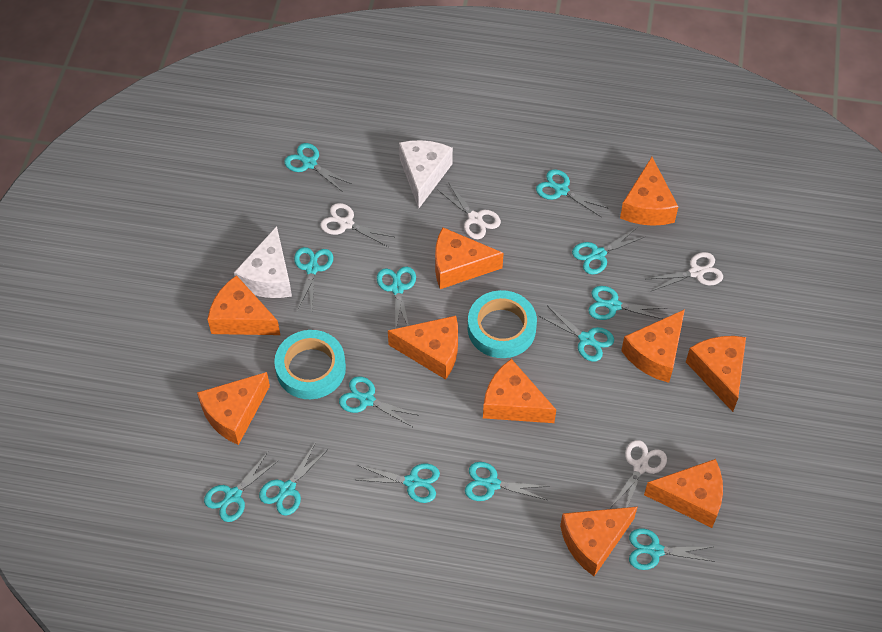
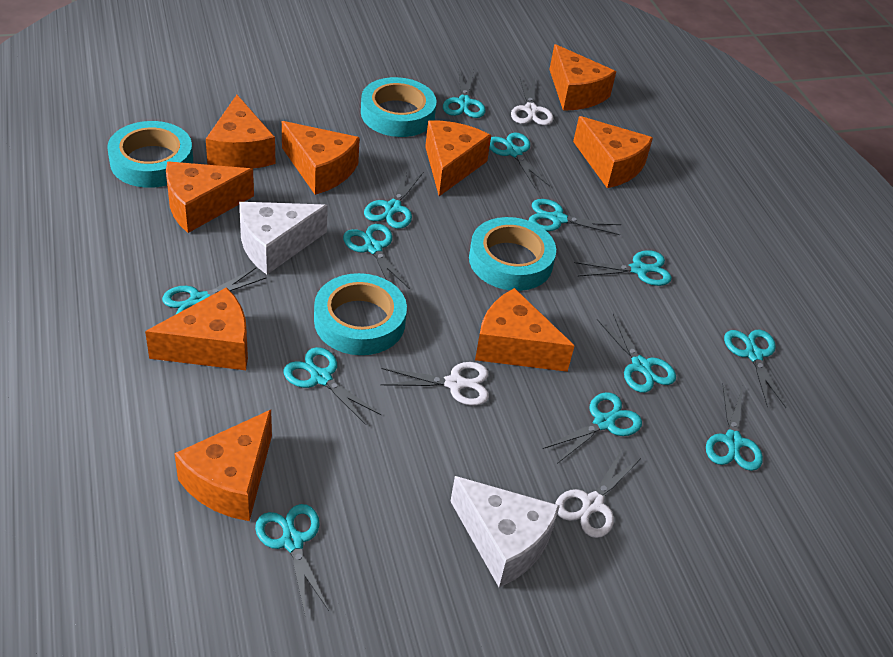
orange cheese: 10 -> 9
turquoise tape: 2 -> 4
white scissors: 4 -> 3

